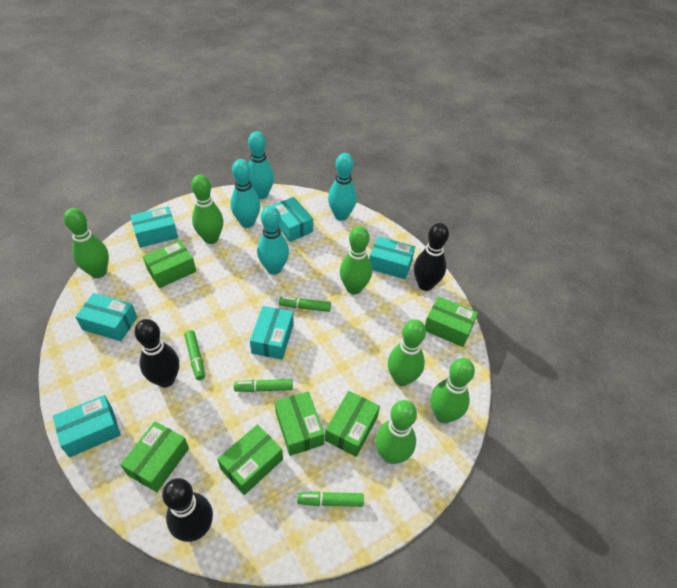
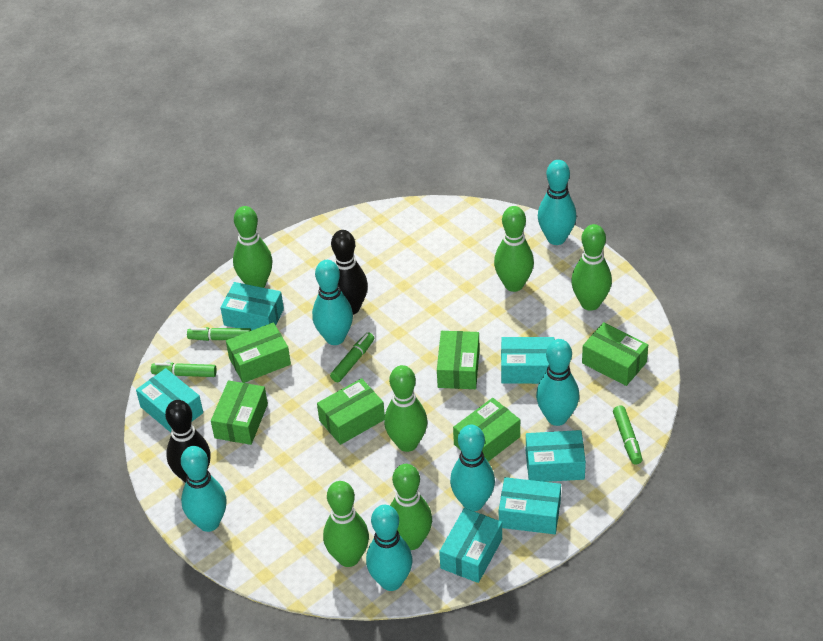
black bowling pin: 3 -> 2
turquoise bowling pin: 4 -> 6

